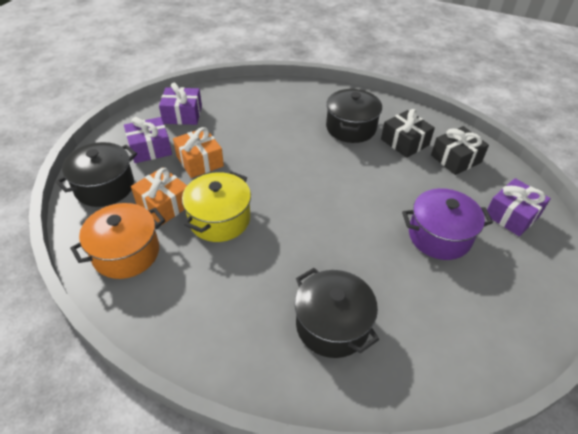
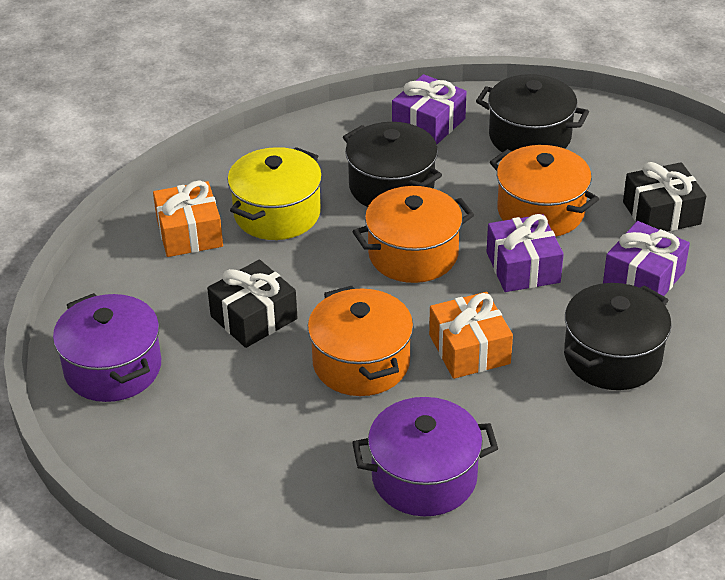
orange pot: 1 -> 3
purple pot: 1 -> 2

